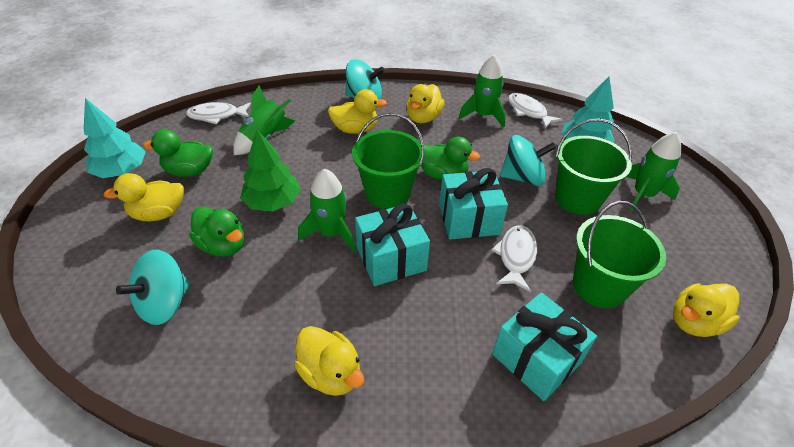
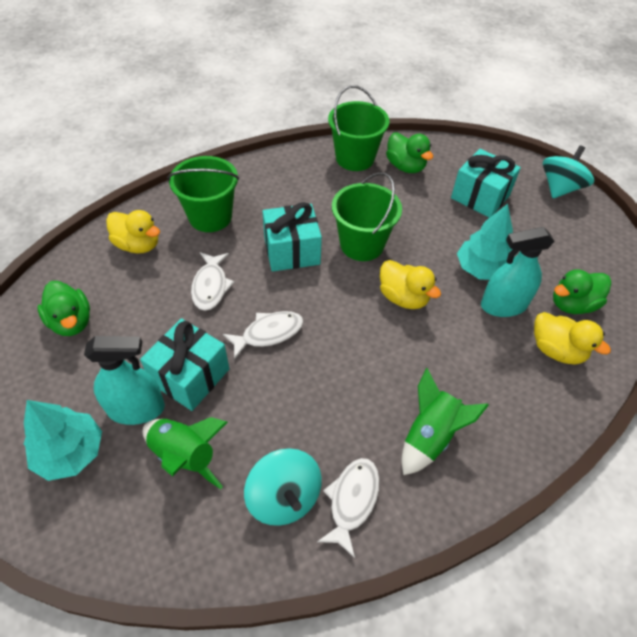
green rocket: 4 -> 2
green tree: 1 -> 0
turquoise spinning top: 3 -> 2
turquoise spray bottle: 0 -> 2
yellow duck: 5 -> 3

